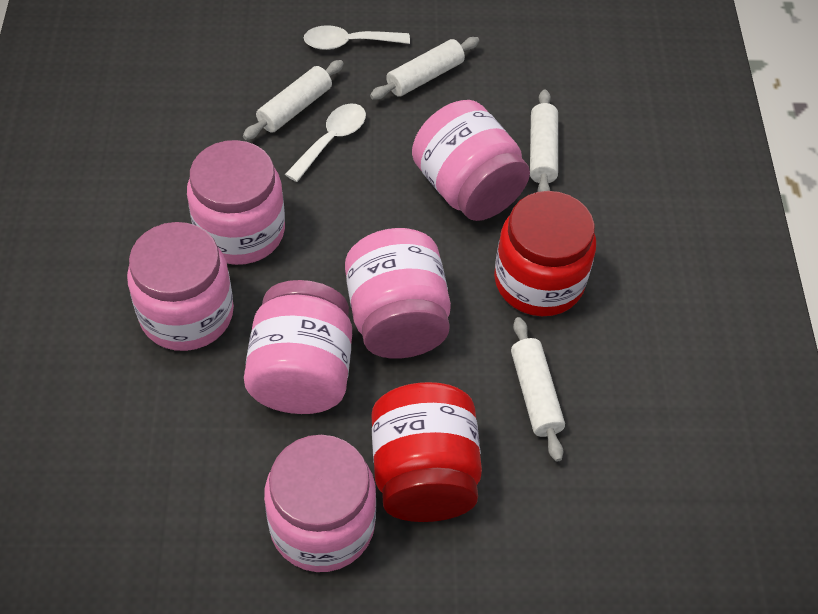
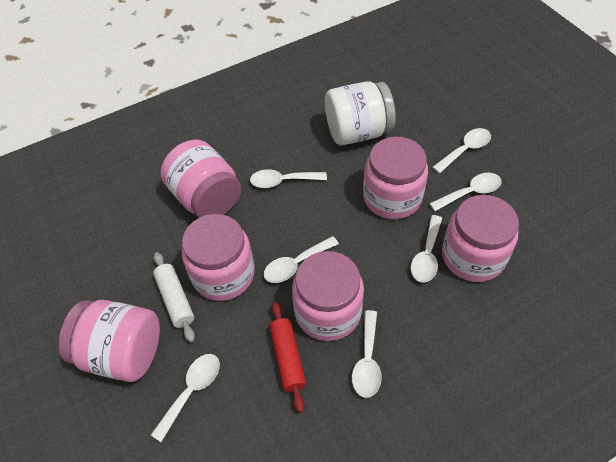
red jar: 2 -> 0
red rolling pin: 0 -> 1
white jar: 0 -> 1
white rolling pin: 4 -> 1
white spoon: 2 -> 7

